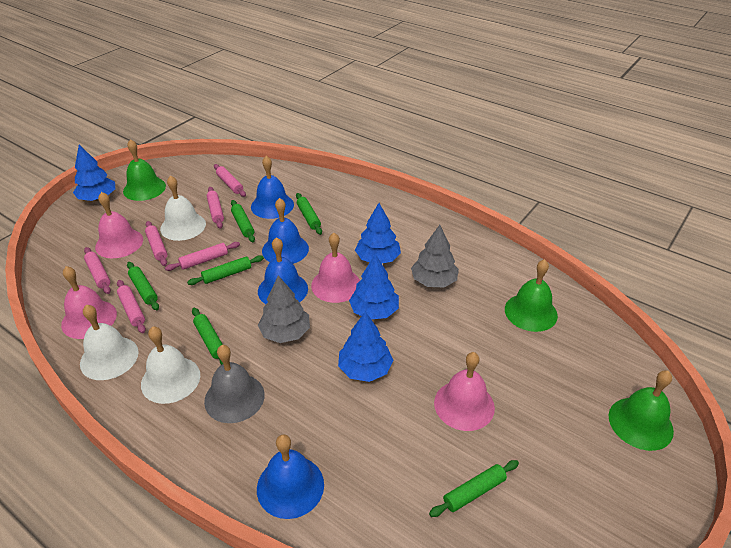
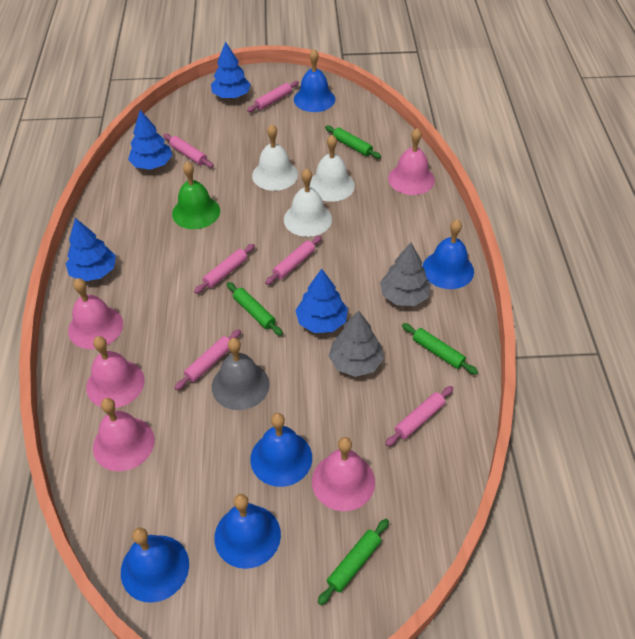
blue bell: 4 -> 5
green bell: 3 -> 1
green rolling pin: 6 -> 4
pink bell: 4 -> 5

